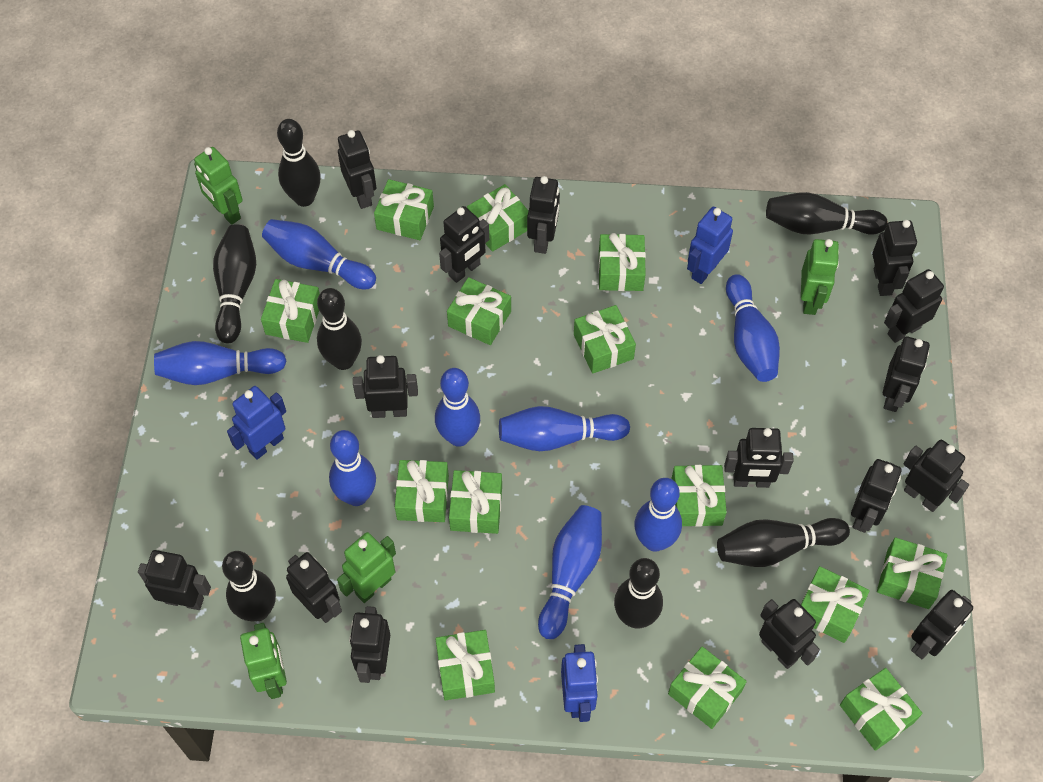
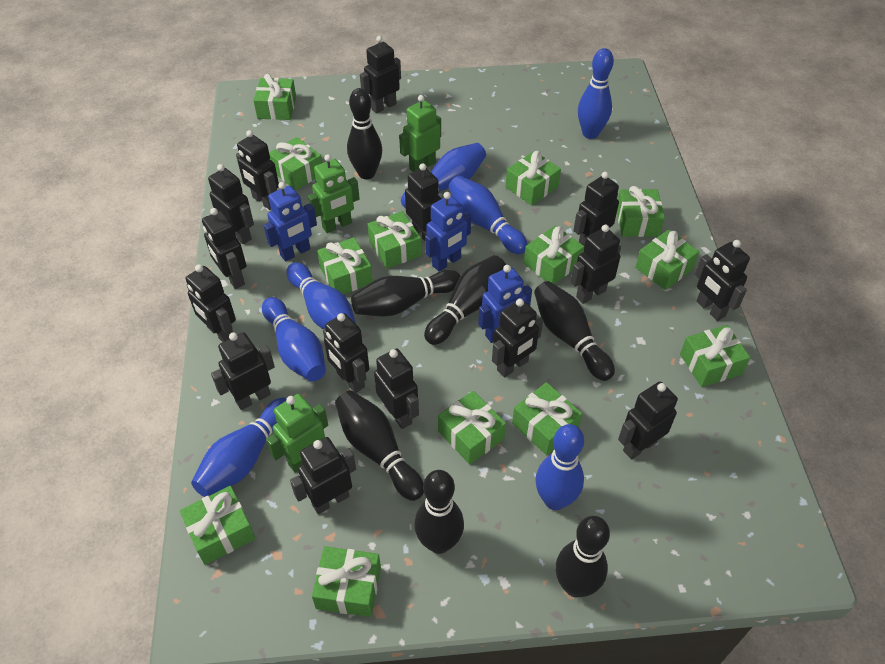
blue bowling pin: 8 -> 7
green gift: 14 -> 13
green robot: 4 -> 3

